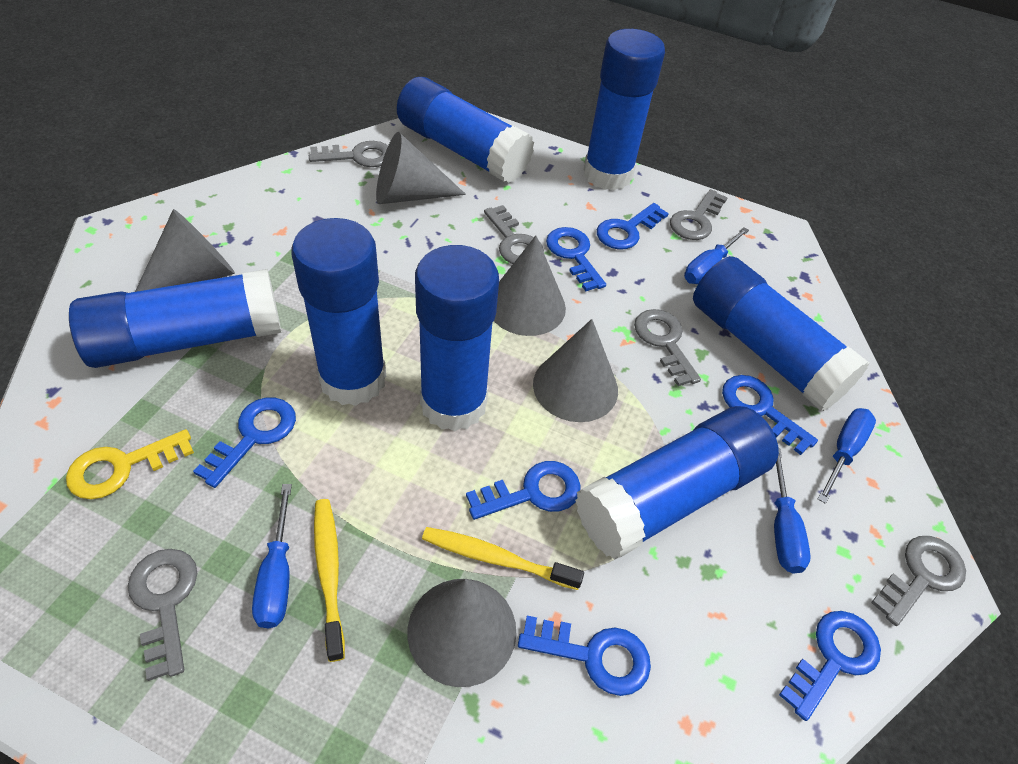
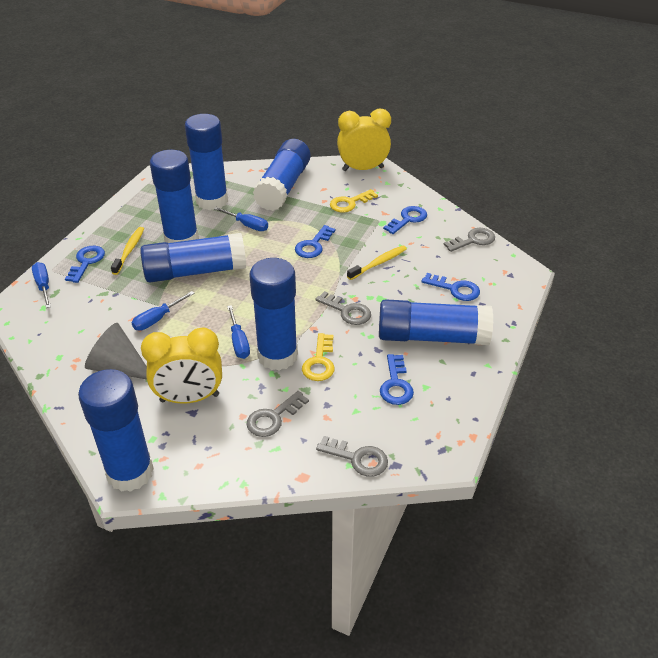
blue key: 7 -> 5
grey cone: 5 -> 1
grey key: 6 -> 4
yellow clock: 0 -> 2
yellow key: 1 -> 2

